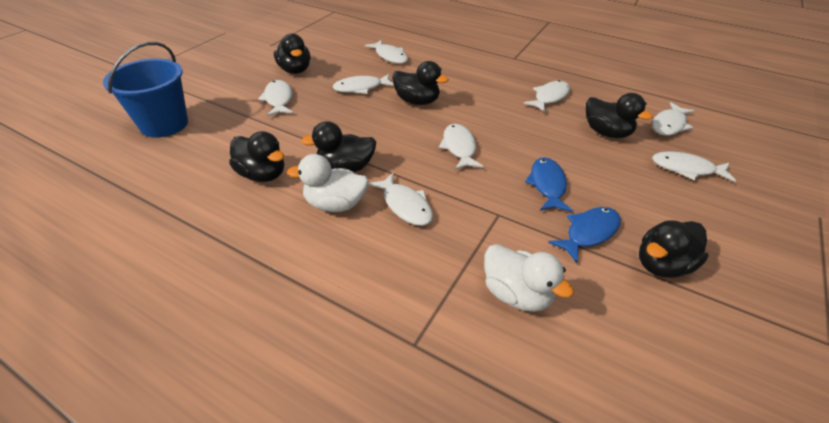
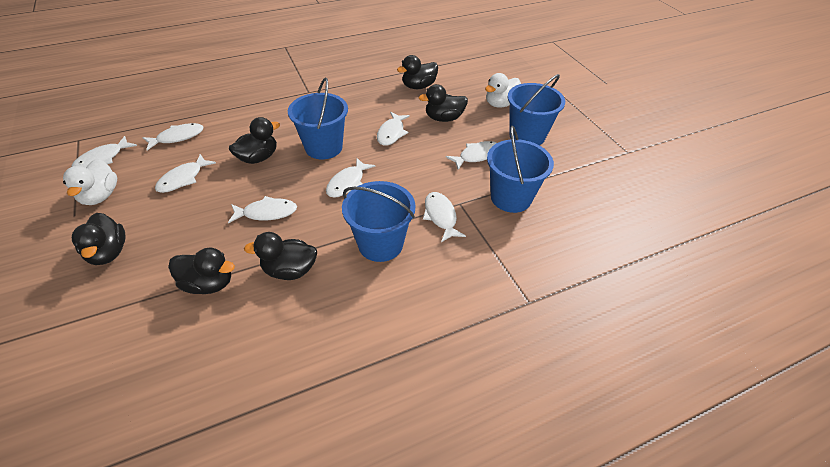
blue bucket: 1 -> 4
blue fish: 2 -> 0

